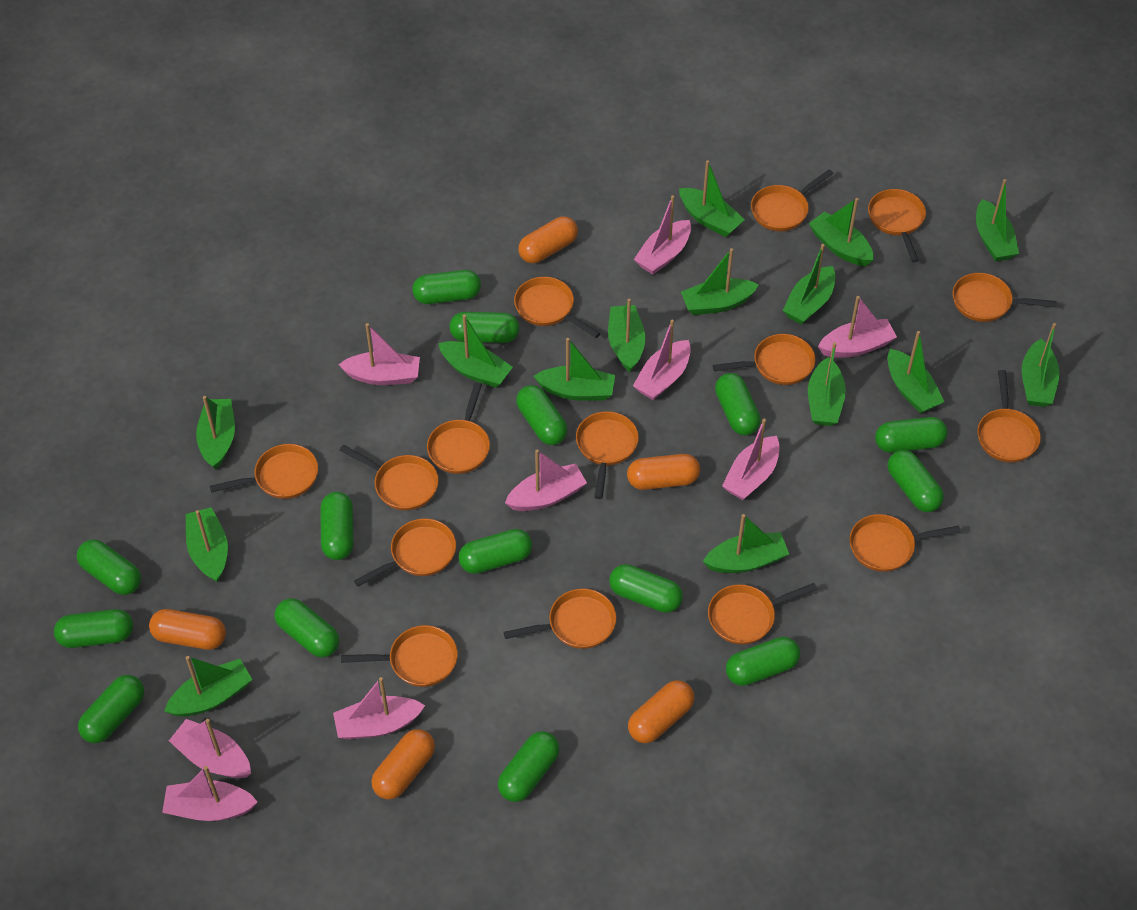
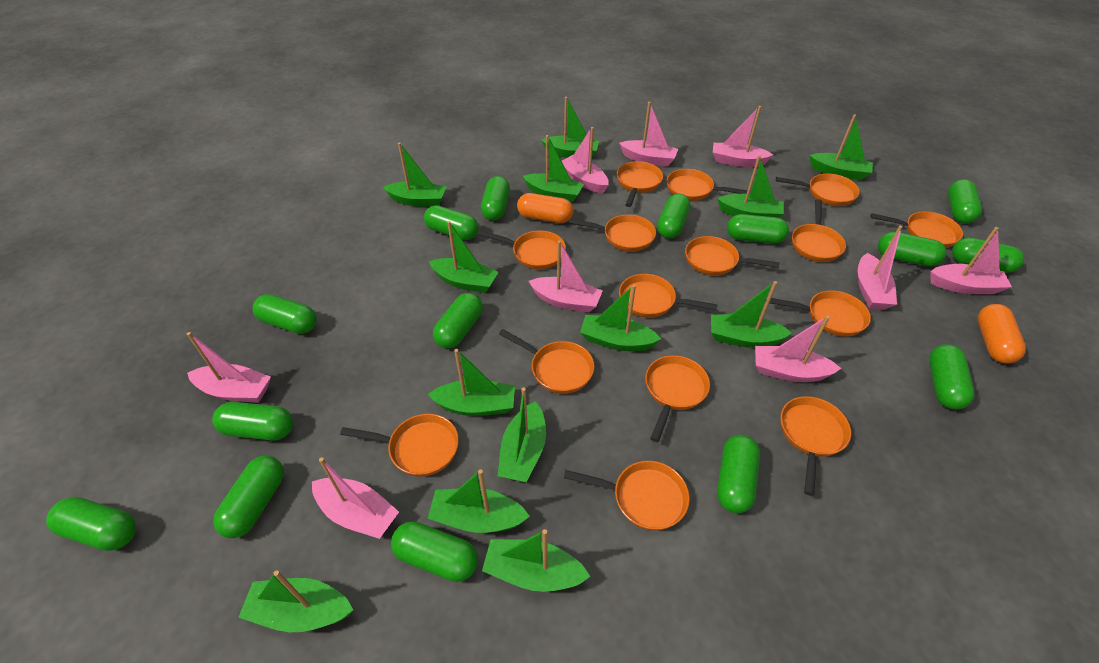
green boat: 15 -> 13
orange capsule: 5 -> 2

